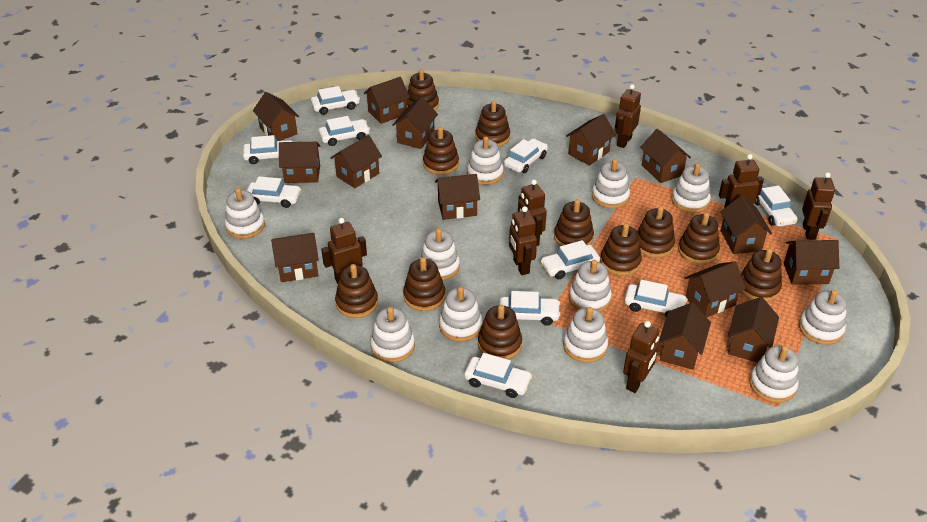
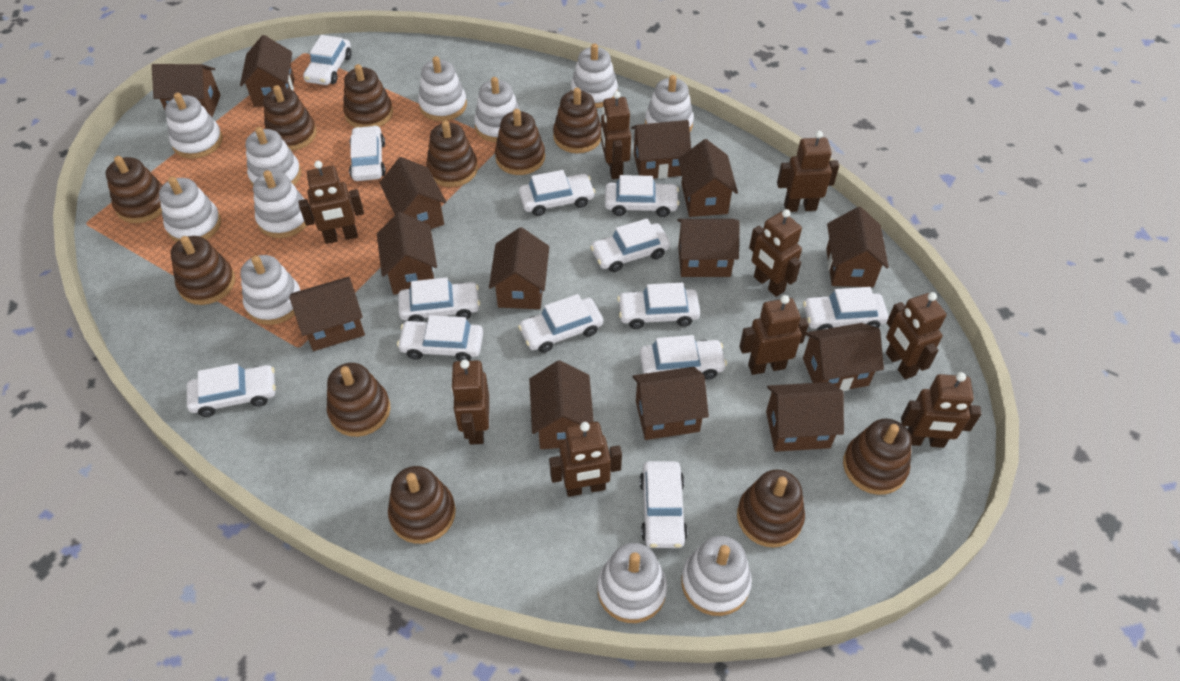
brown robot: 7 -> 9
white car: 10 -> 13

